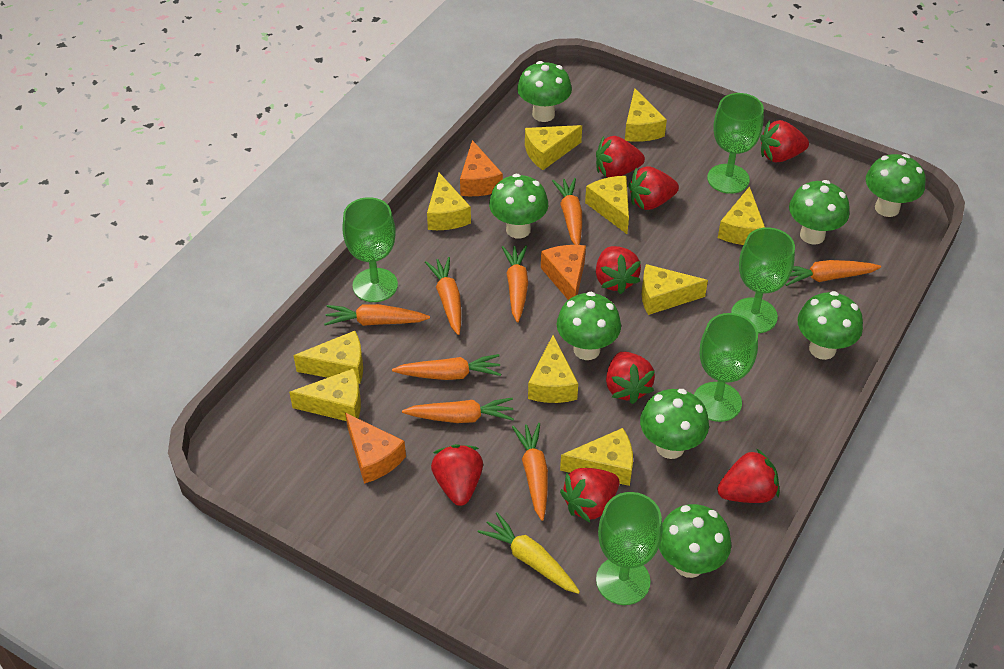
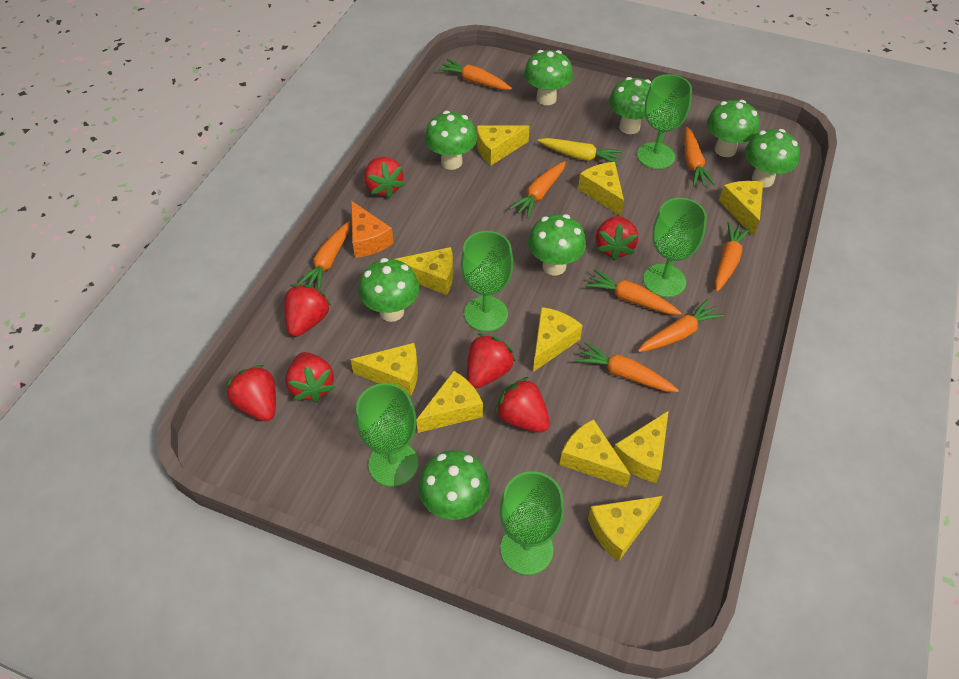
orange cheese: 3 -> 1
red strawberry: 8 -> 7

